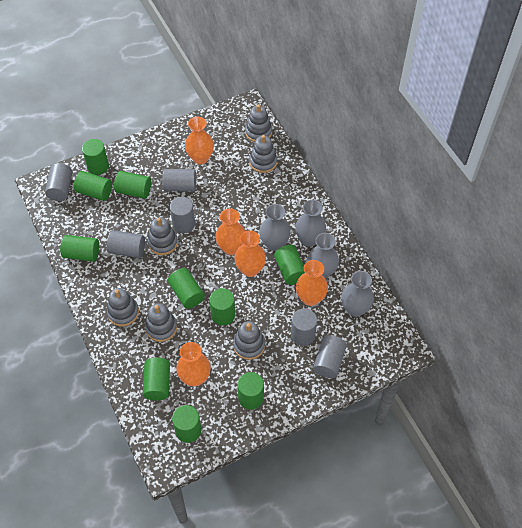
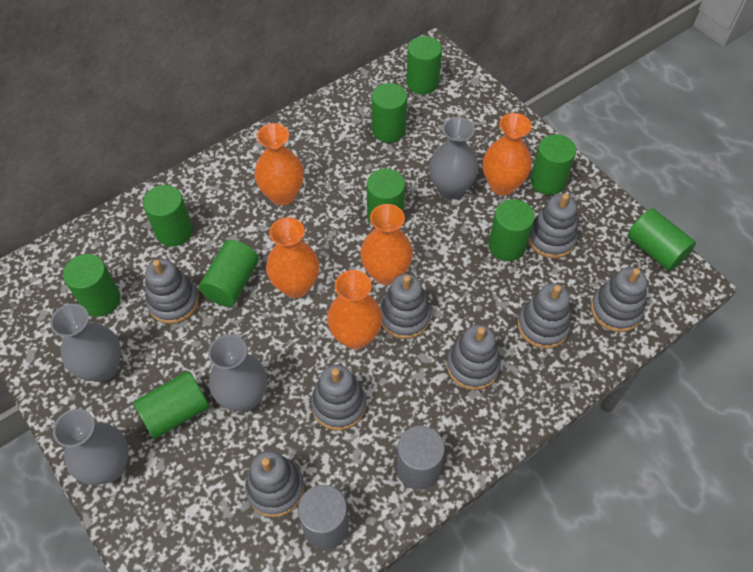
grey cylinder: 6 -> 2
grey stacking toy: 6 -> 8

